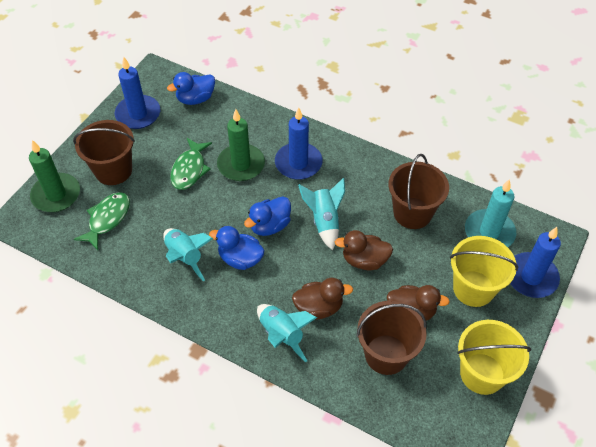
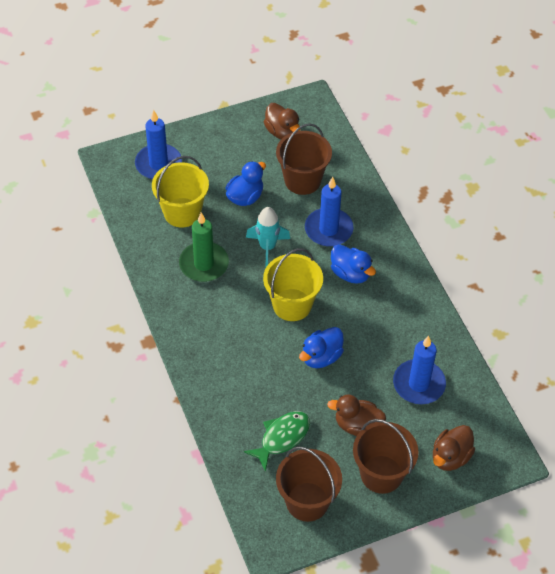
green candle: 2 -> 1
green fish: 2 -> 1
turquoise candle: 1 -> 0
turquoise rocket: 3 -> 1

